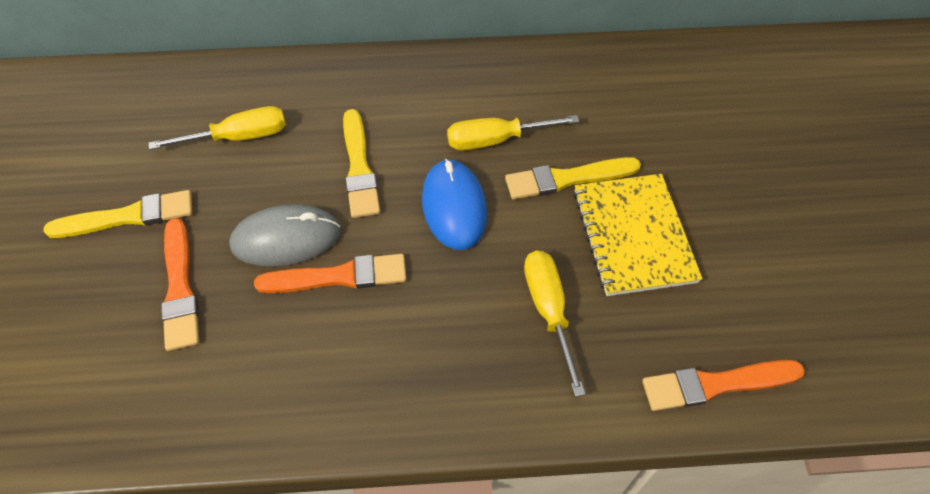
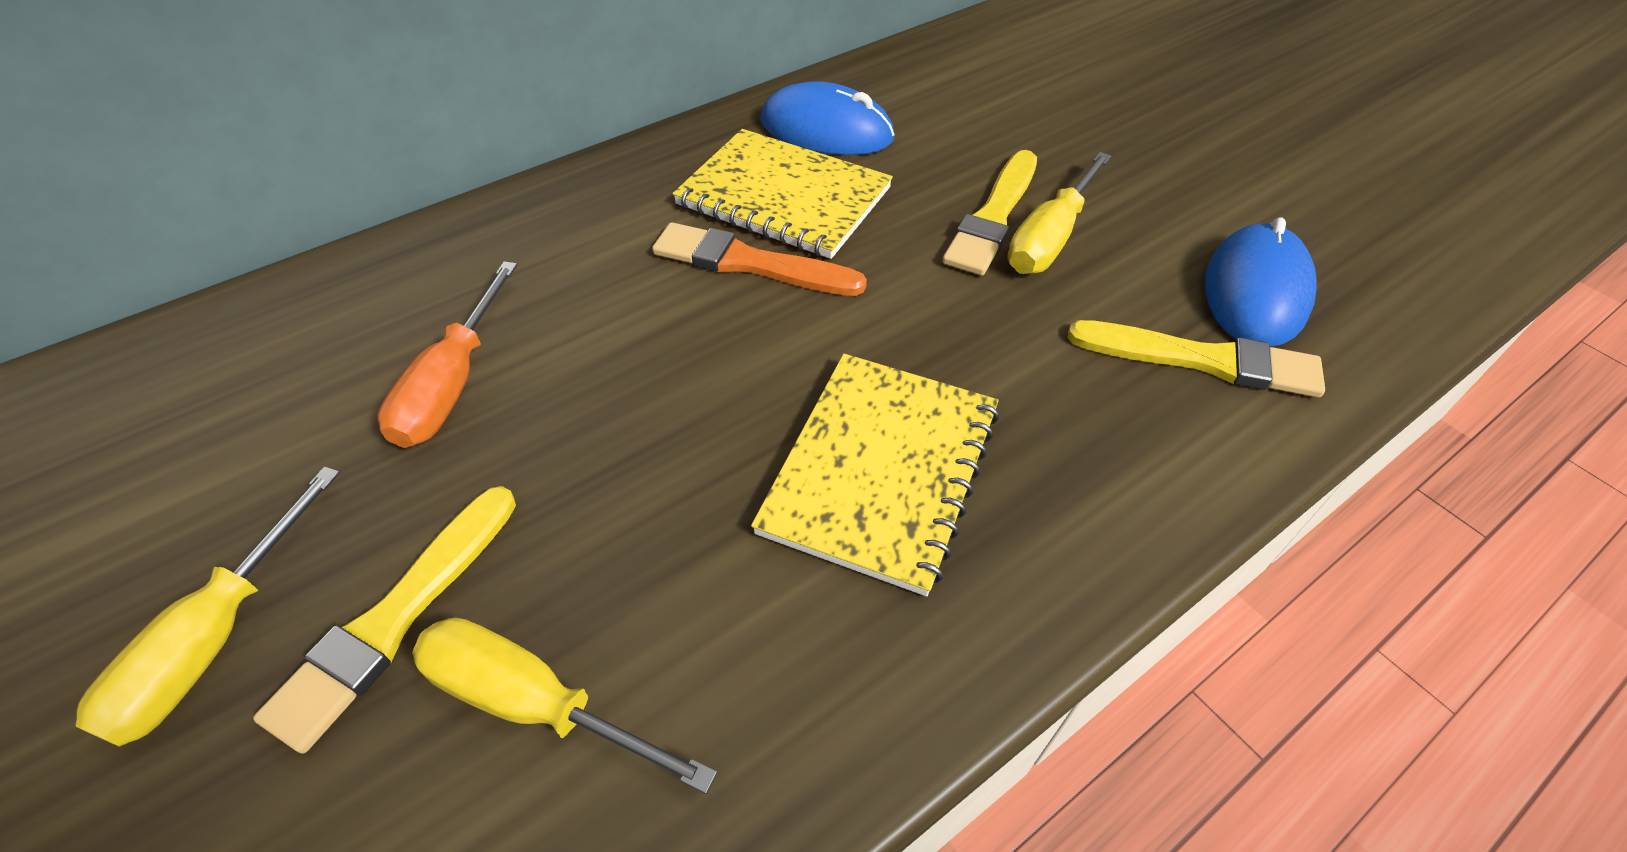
blue mouse: 1 -> 2
grey mouse: 1 -> 0
orange brush: 3 -> 1
orange screwdriver: 0 -> 1
yellow notebook: 1 -> 2

